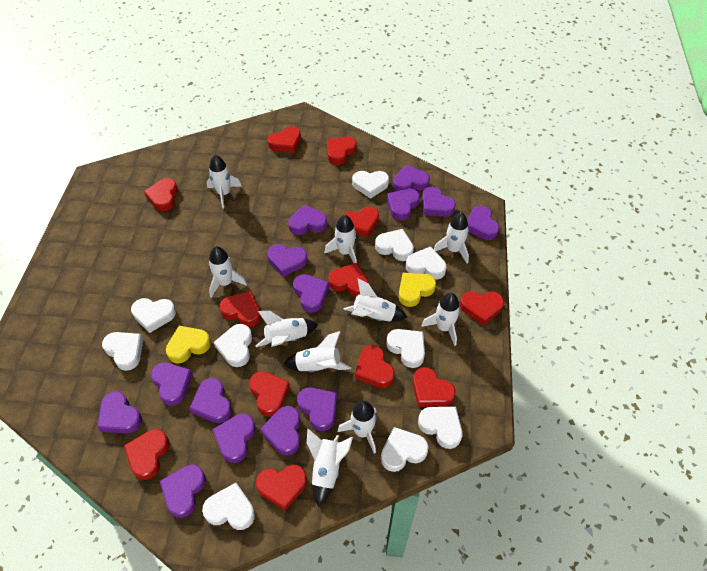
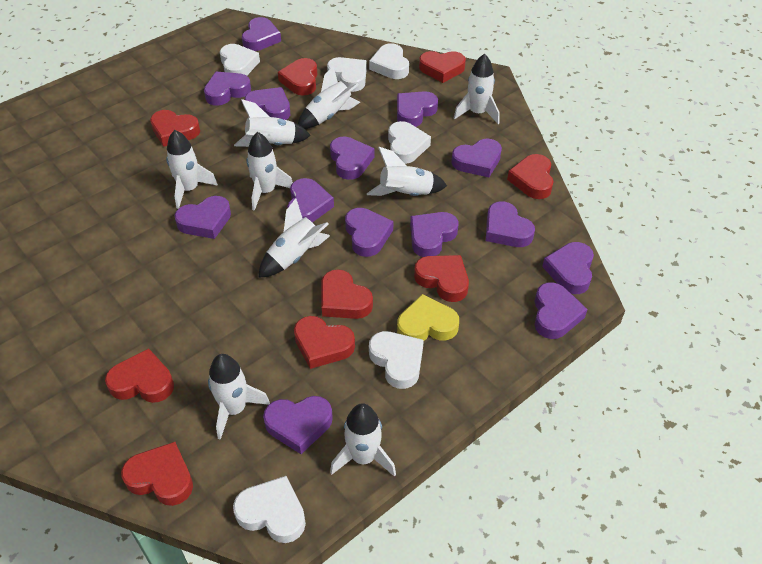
red heart: 12 -> 9
white heart: 10 -> 6
white rocket: 10 -> 9
yellow heart: 2 -> 1

